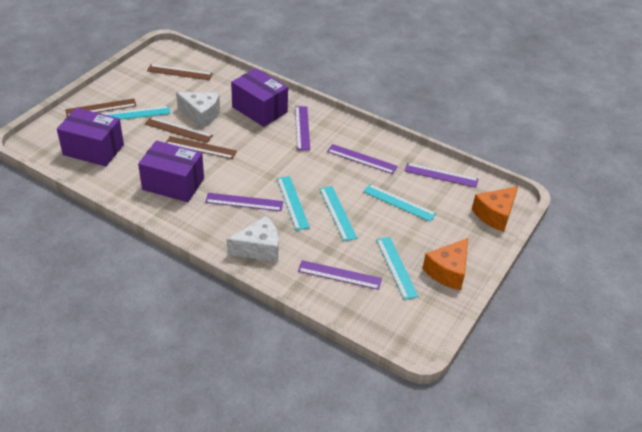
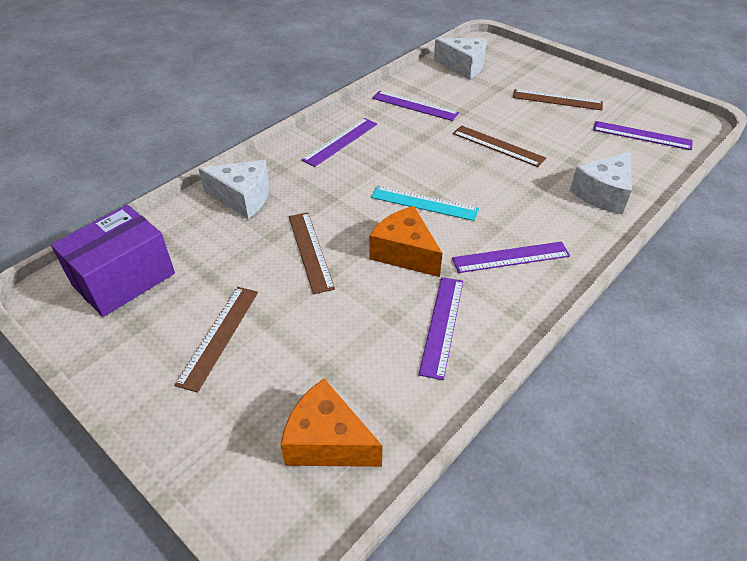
purple box: 3 -> 1
turquoise ruler: 5 -> 1
white cheese: 2 -> 3

